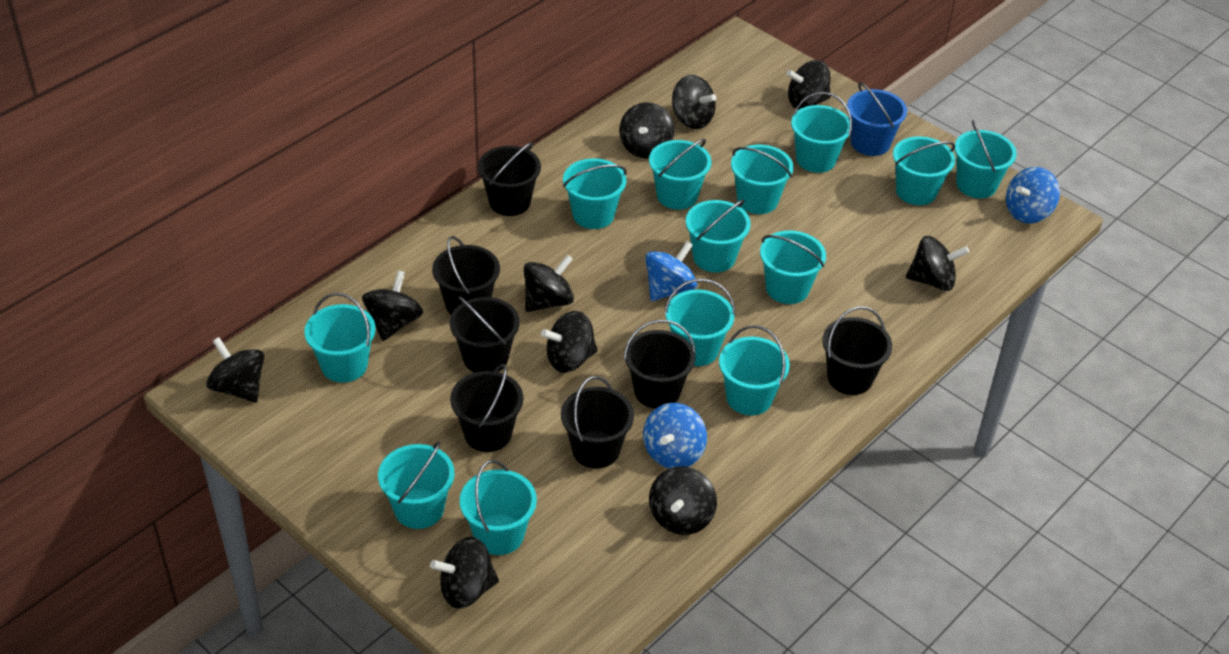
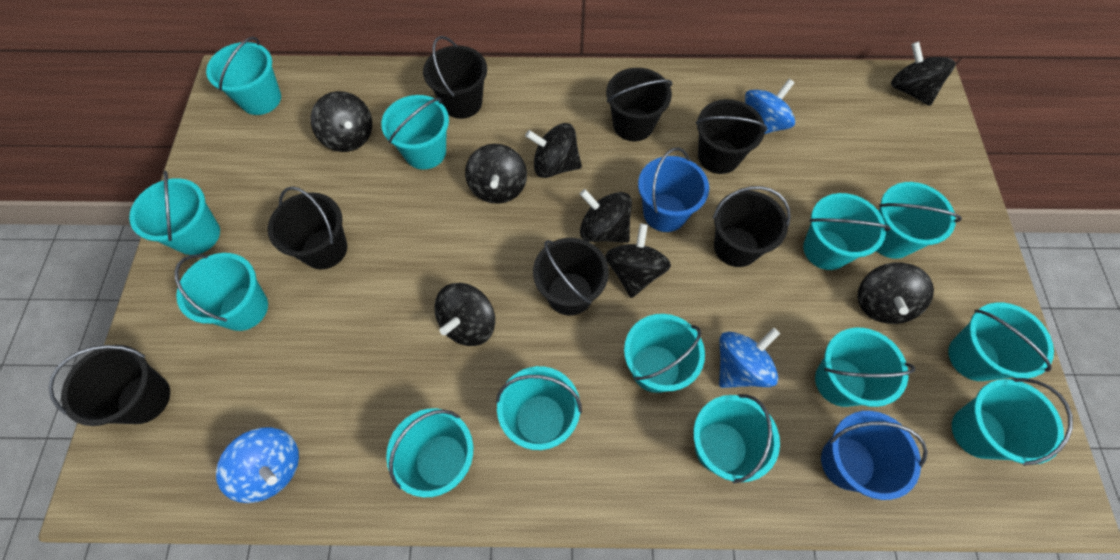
black spinning top: 10 -> 8
blue bucket: 1 -> 2

